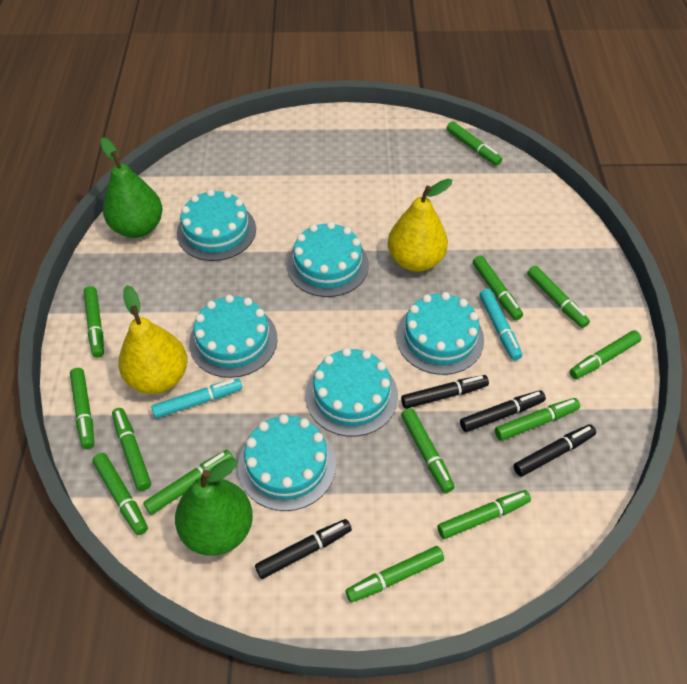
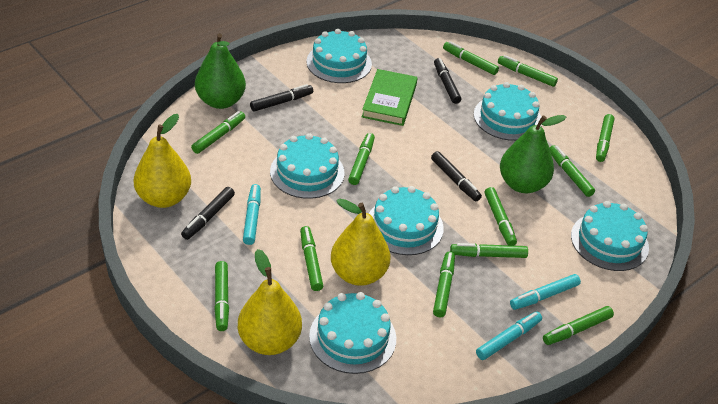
green book: 0 -> 1
green marker: 13 -> 12
turquoise marker: 2 -> 3
yellow pear: 2 -> 3

